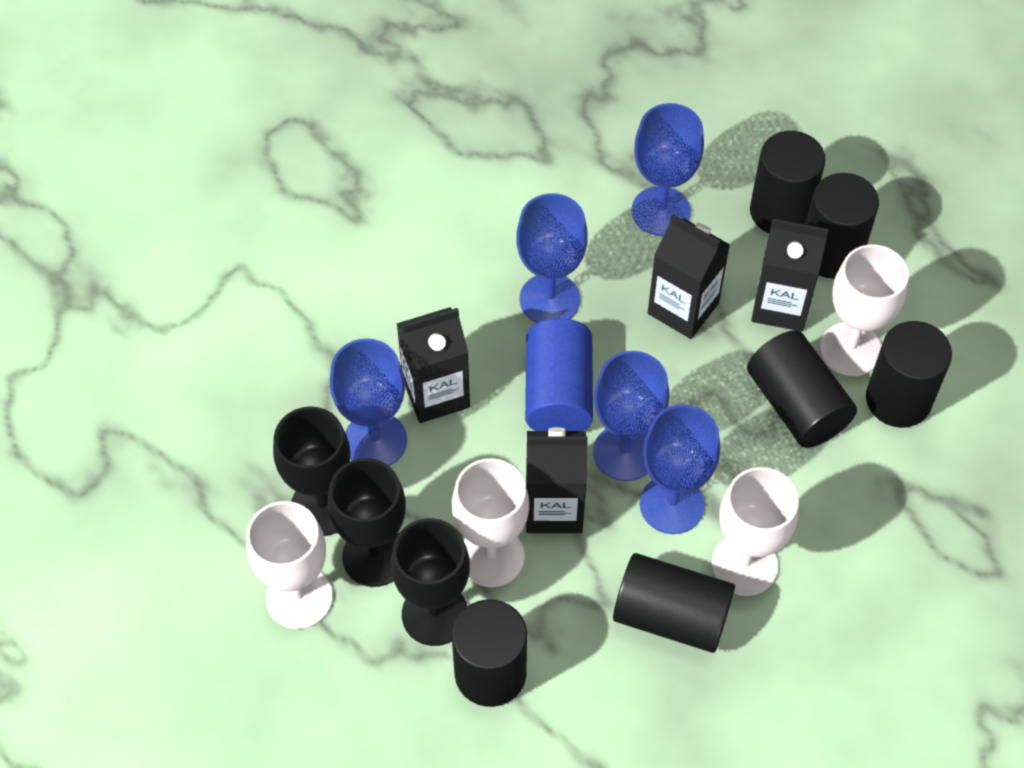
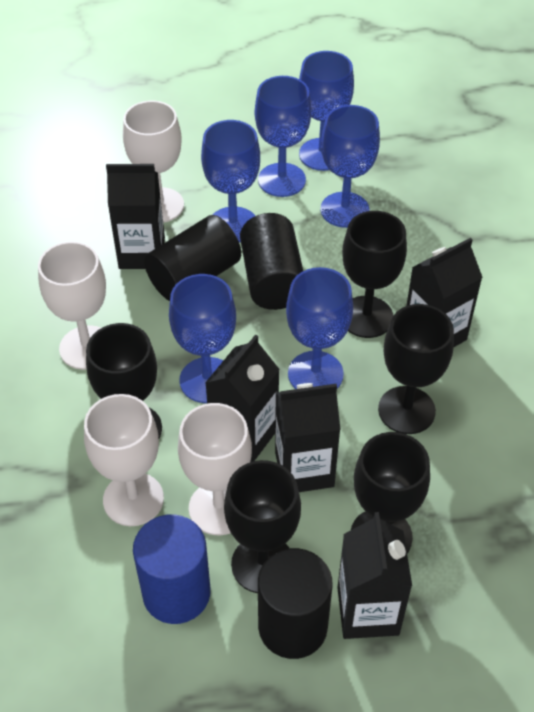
black carton: 4 -> 5
black cylinder: 6 -> 3
black goblet: 3 -> 5
blue goblet: 5 -> 6

